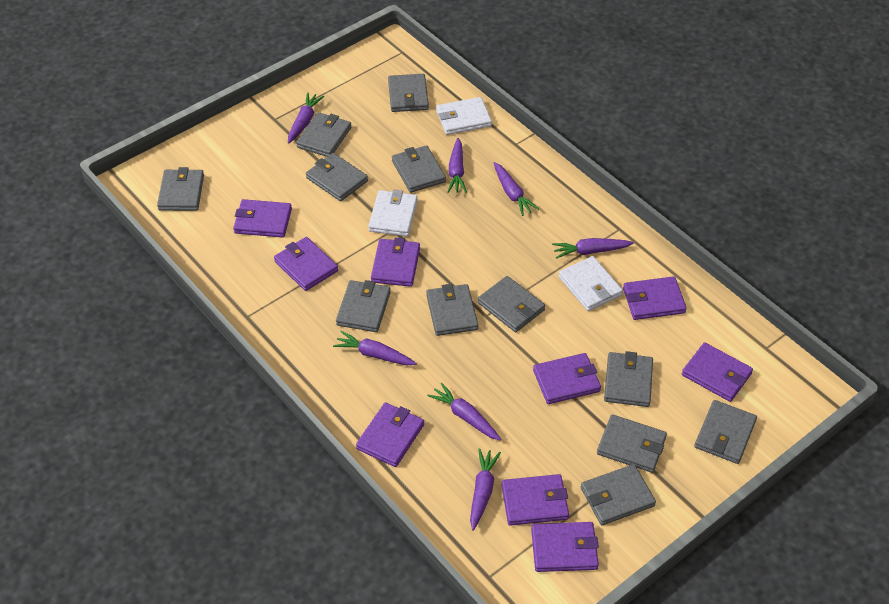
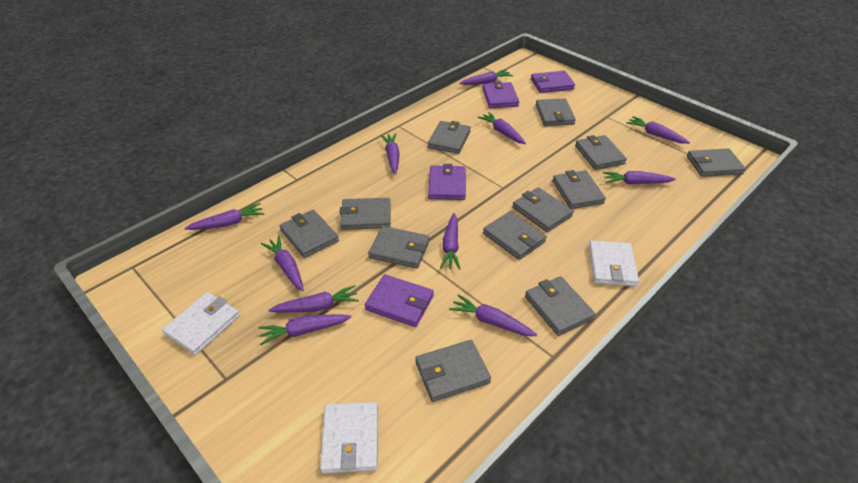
purple carrot: 7 -> 11
purple wallet: 9 -> 4

